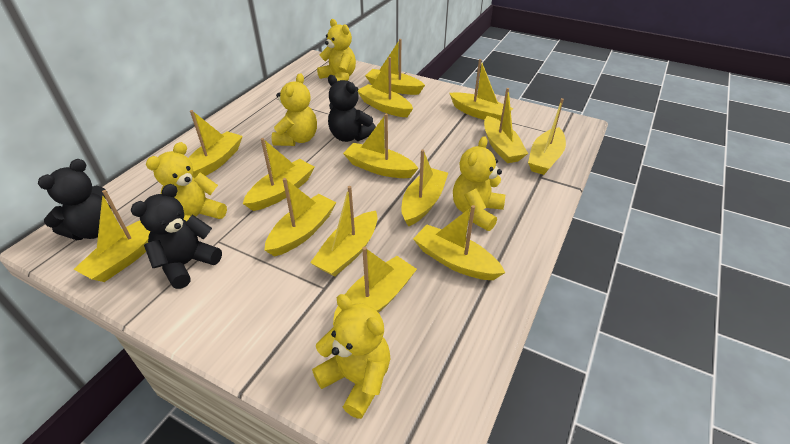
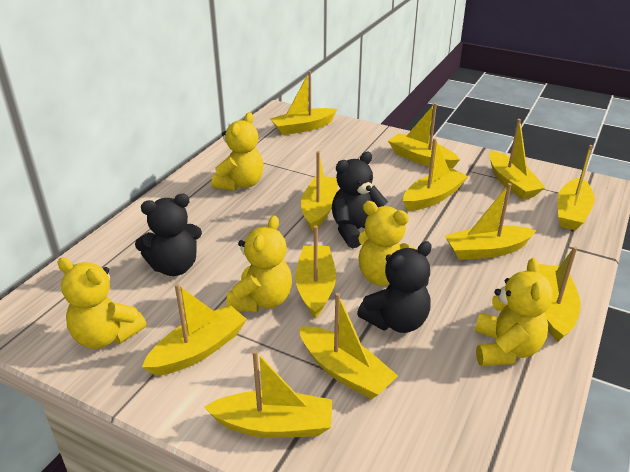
yellow boat: 14 -> 12

